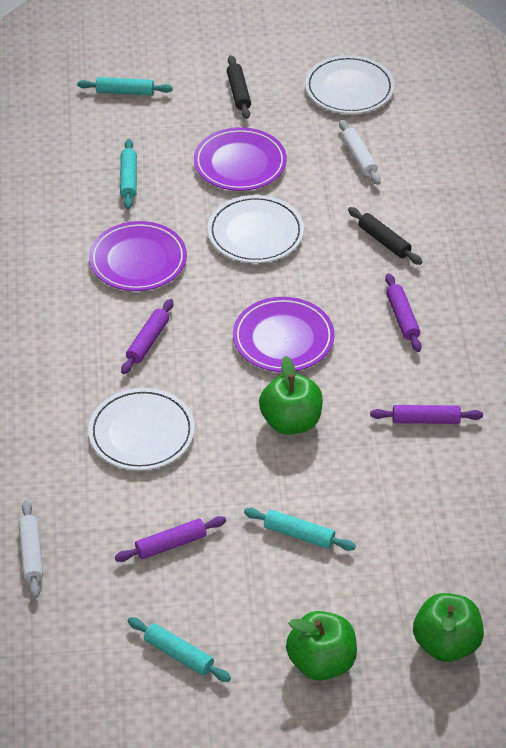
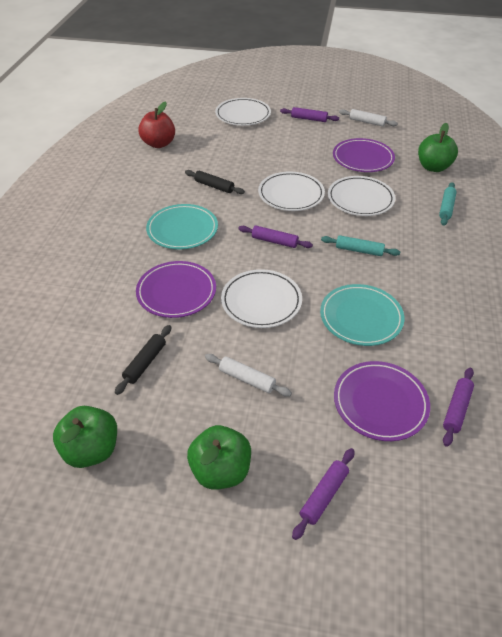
red apple: 0 -> 1
turquoise plate: 0 -> 2
turquoise rolling pin: 4 -> 2
white plate: 3 -> 4

